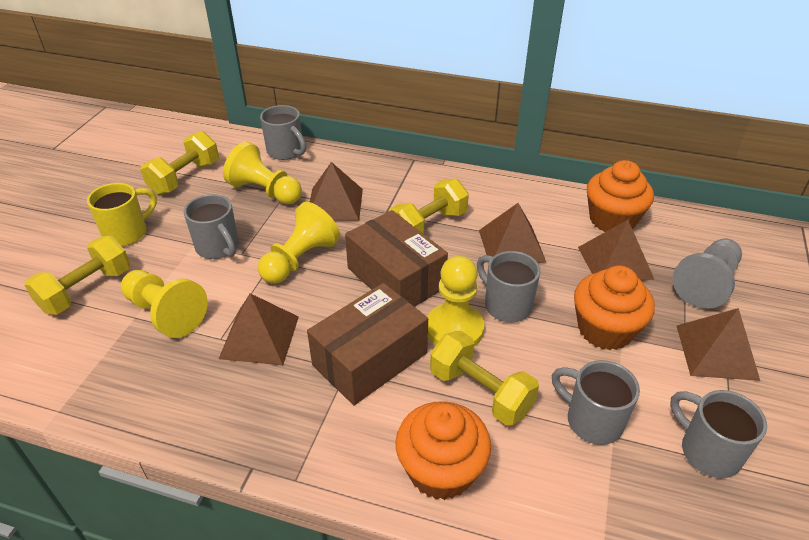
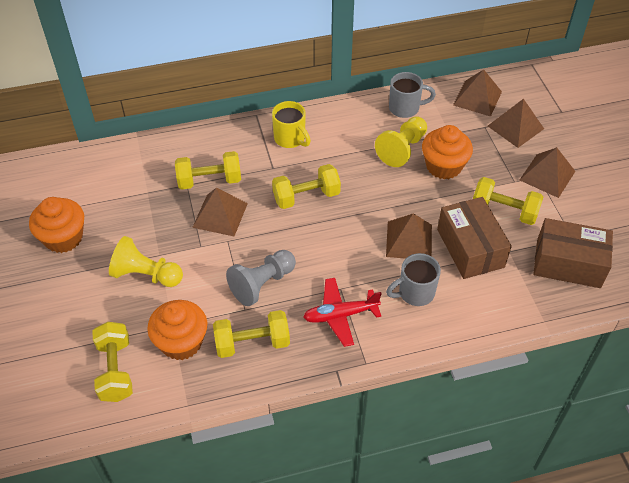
grey mug: 5 -> 2
red plane: 0 -> 1
yellow dumbbell: 4 -> 5
yellow pawn: 4 -> 2

